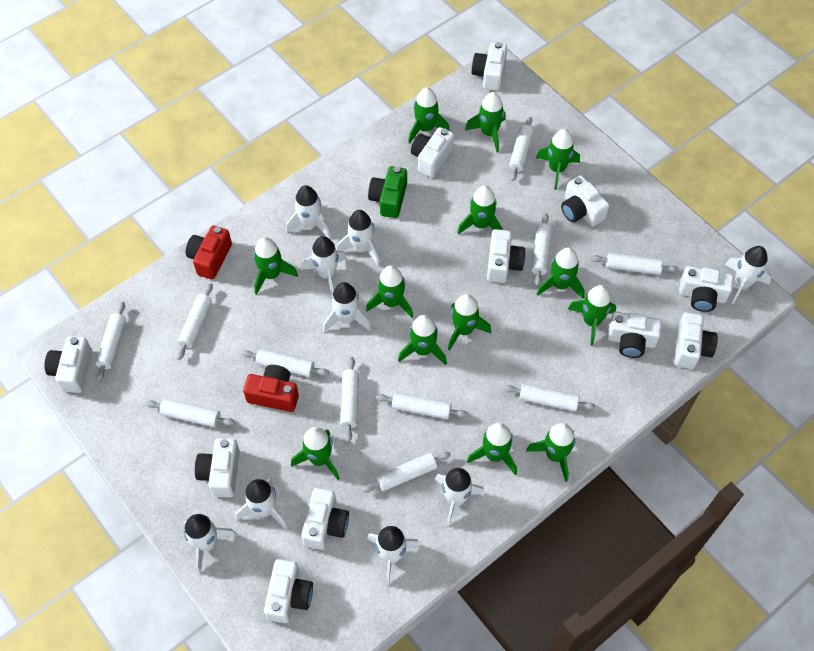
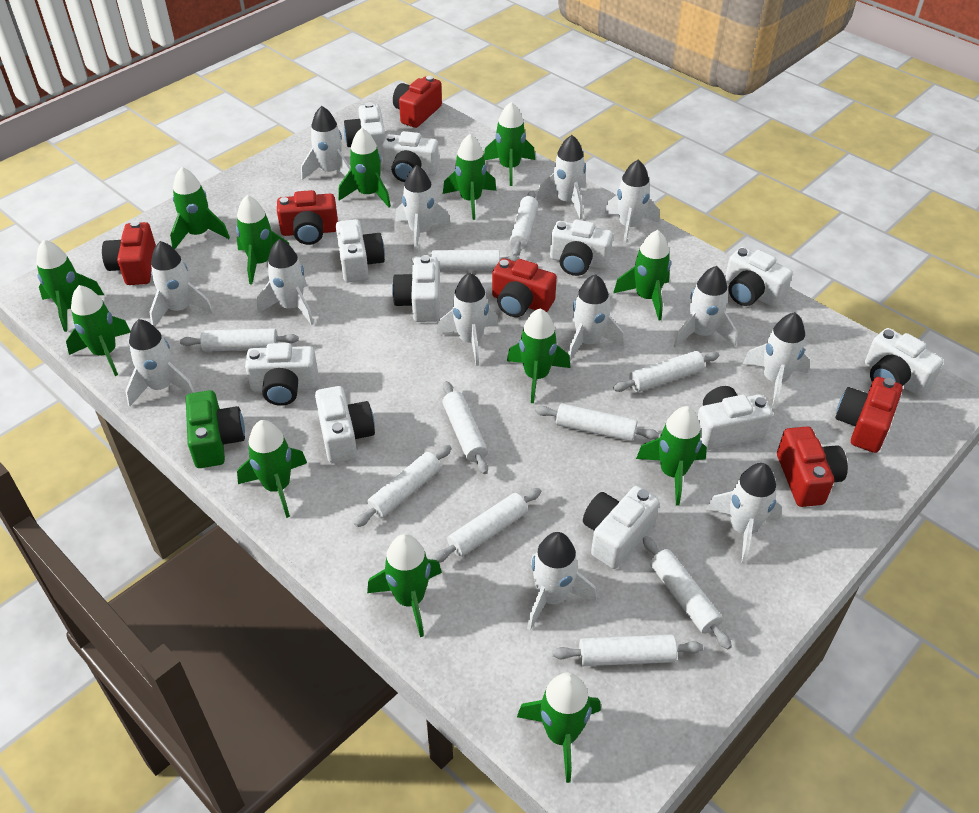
red camera: 2 -> 6
white rocket: 9 -> 13
white rolling pin: 11 -> 10

